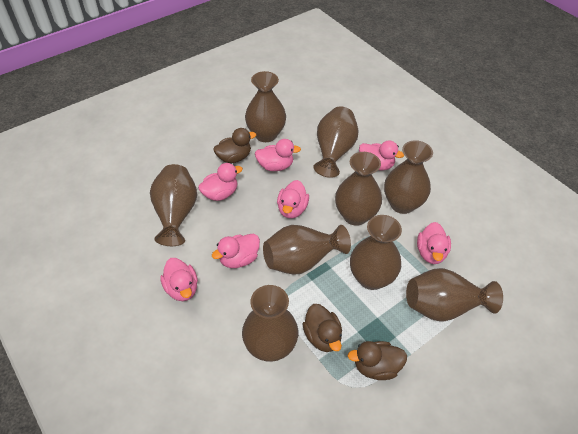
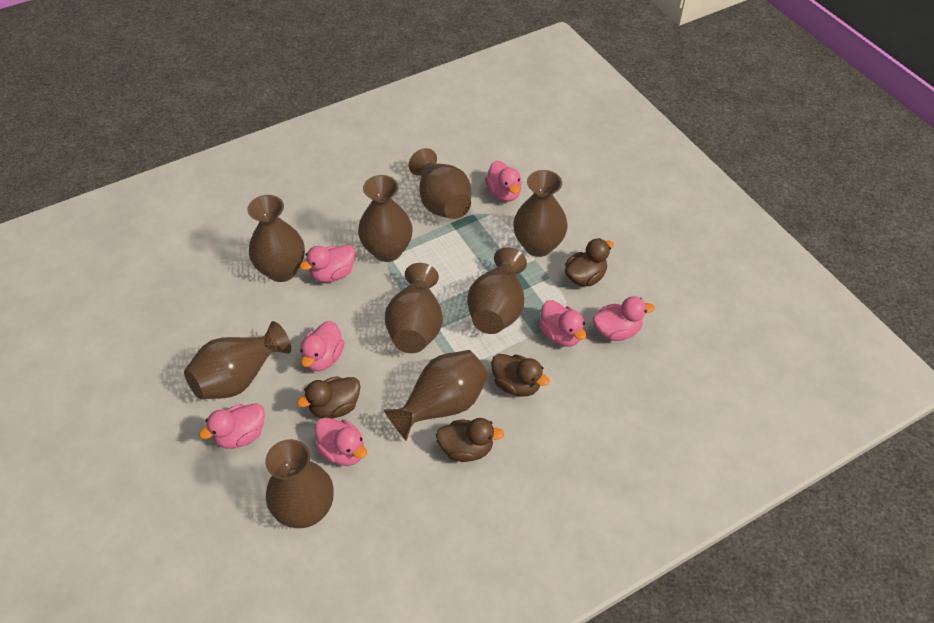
brown duck: 3 -> 4

